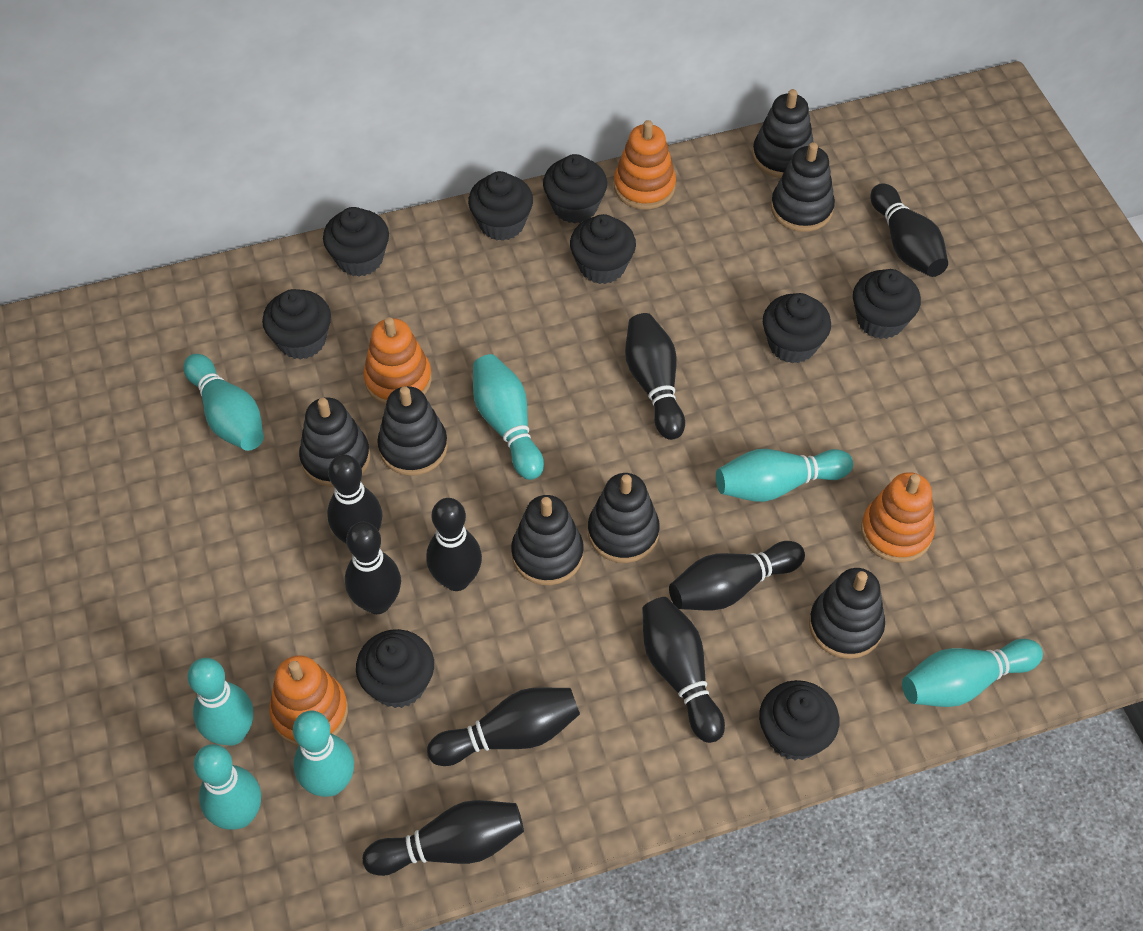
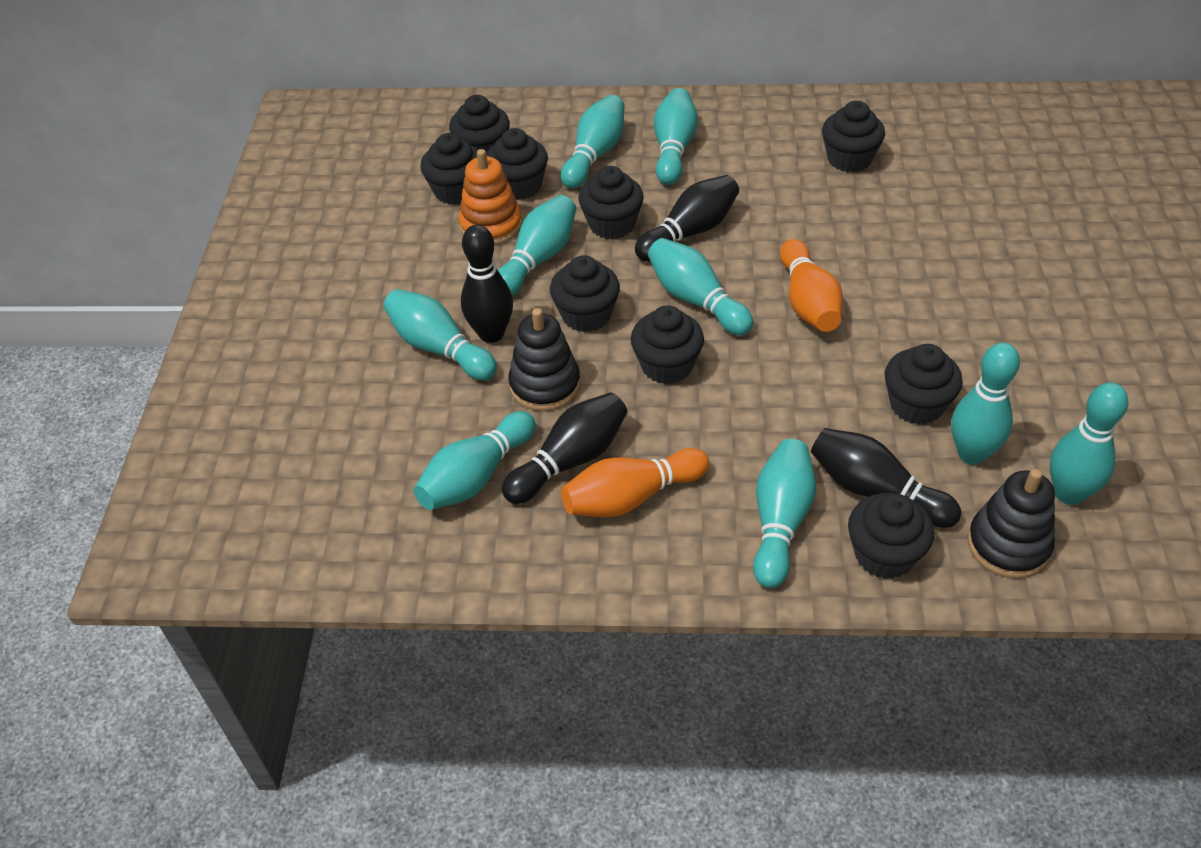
black bowling pin: 9 -> 4
black stacking toy: 7 -> 2
orange bowling pin: 0 -> 2
orange stacking toy: 4 -> 1
turquoise bowling pin: 7 -> 9

